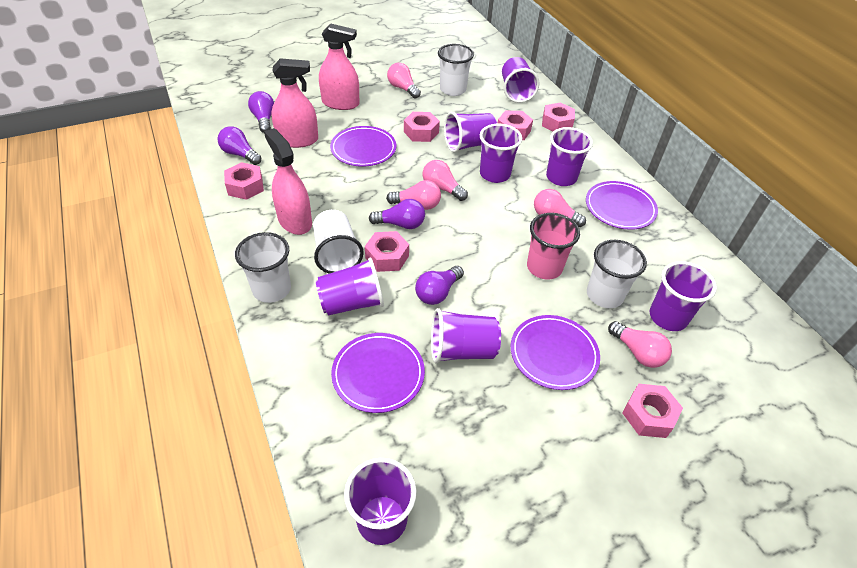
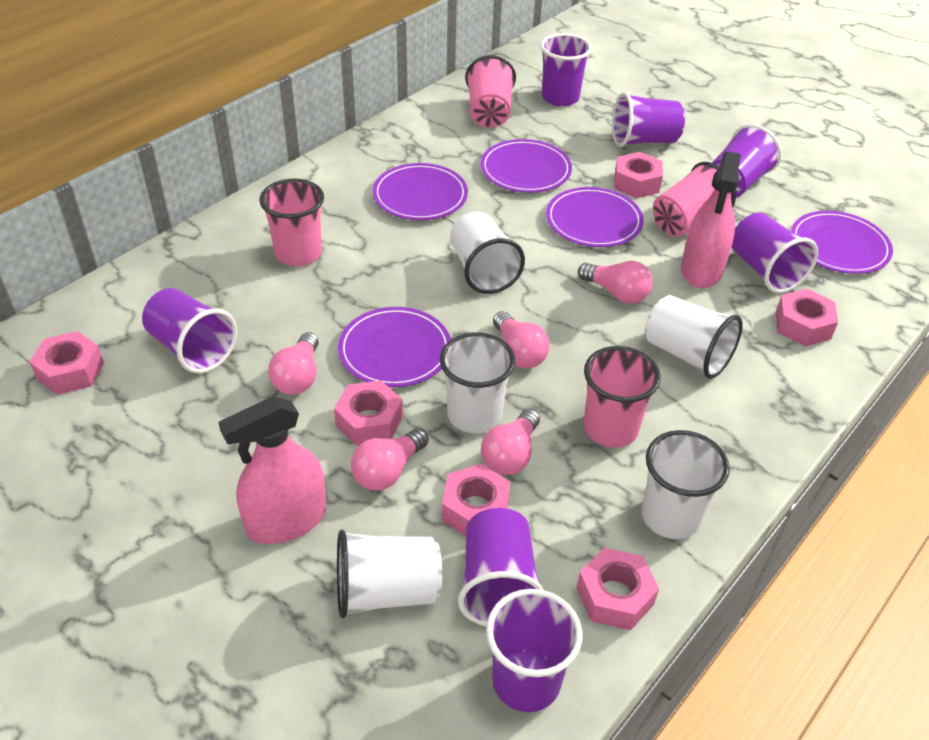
pink cup: 1 -> 4
pink spray bottle: 3 -> 2
purple cup: 8 -> 7
purple light bulb: 4 -> 0
purple plate: 4 -> 5
white cup: 4 -> 5

